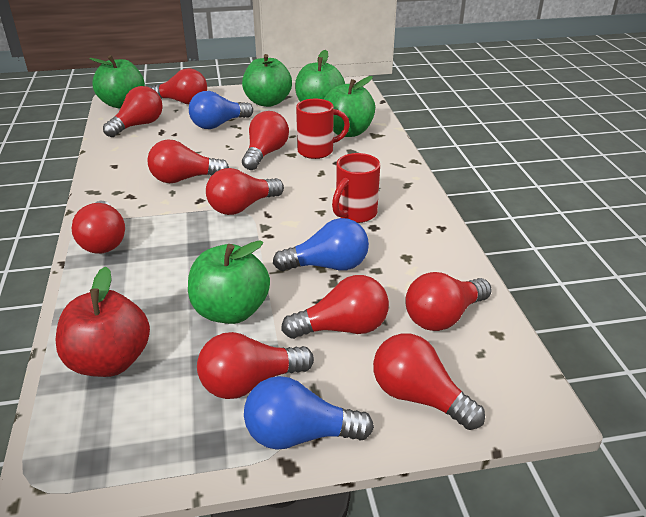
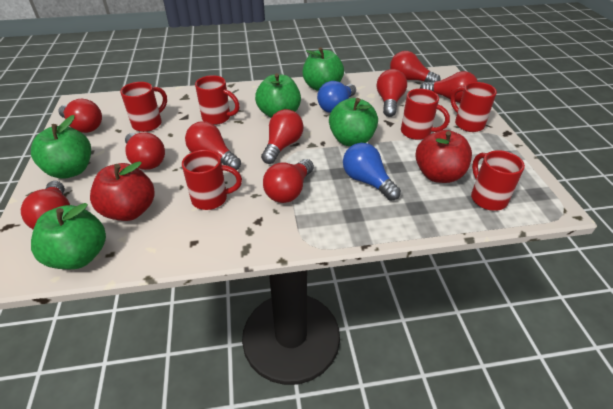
blue light bulb: 3 -> 2
red apple: 1 -> 2
red light bulb: 10 -> 9
red mug: 2 -> 6

